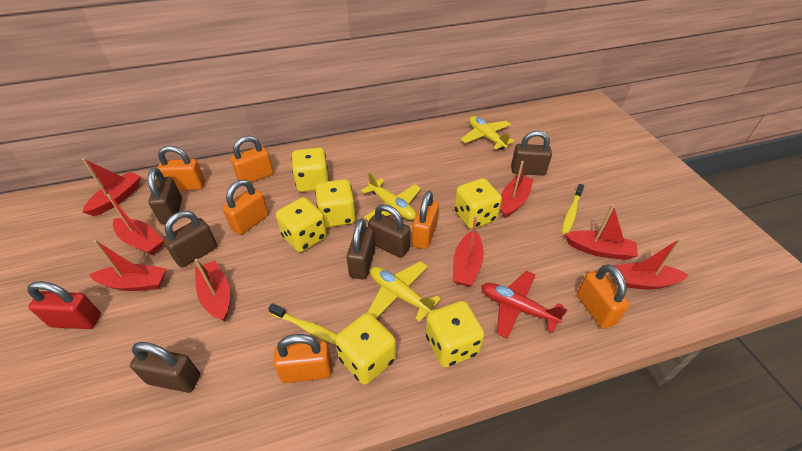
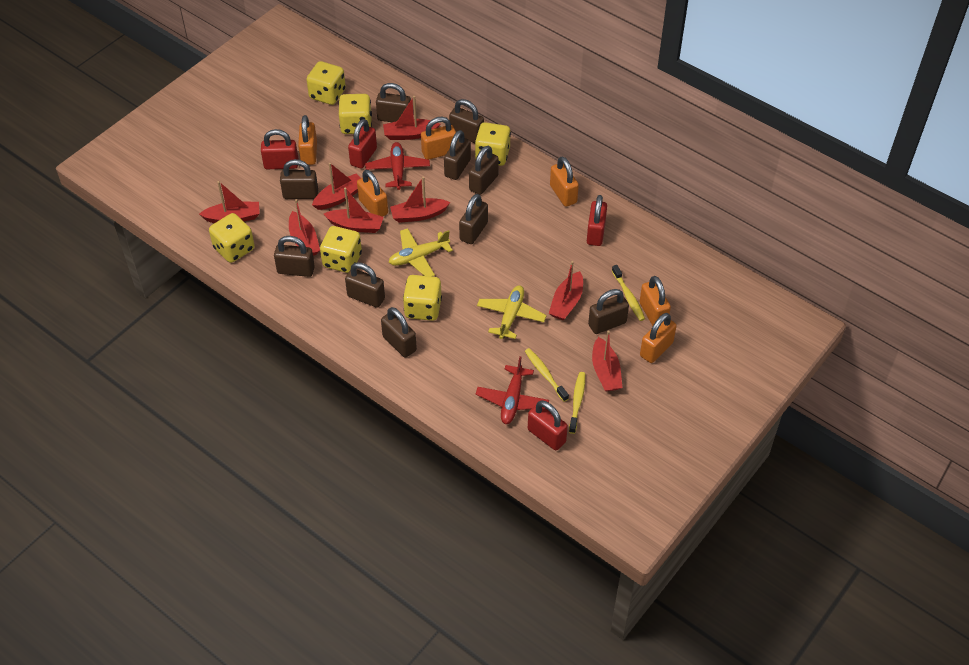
brown padlock: 6 -> 10
red padlock: 1 -> 4
red plane: 1 -> 2
yellow plane: 3 -> 2
yellow toothbrush: 2 -> 3

